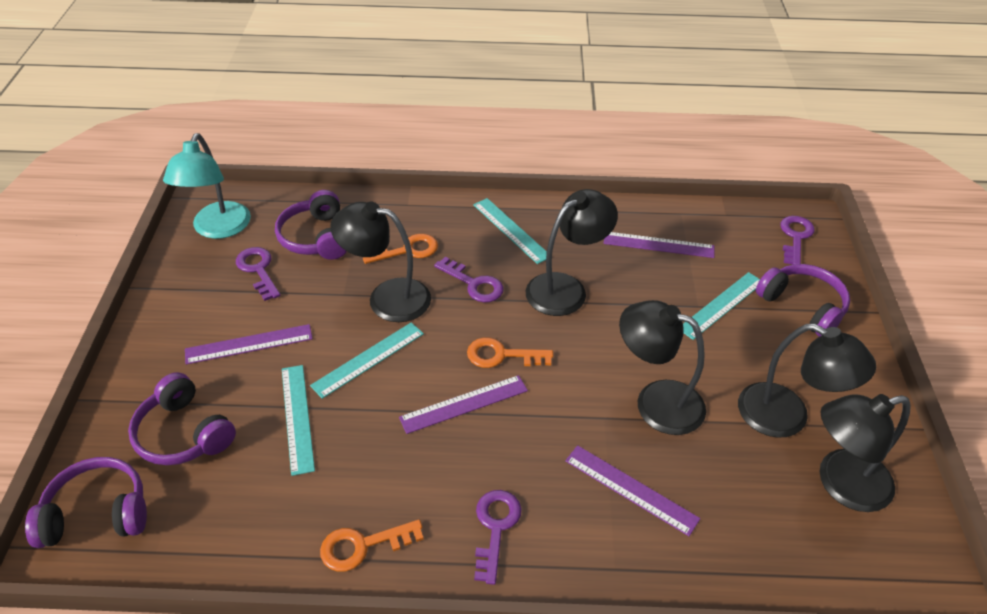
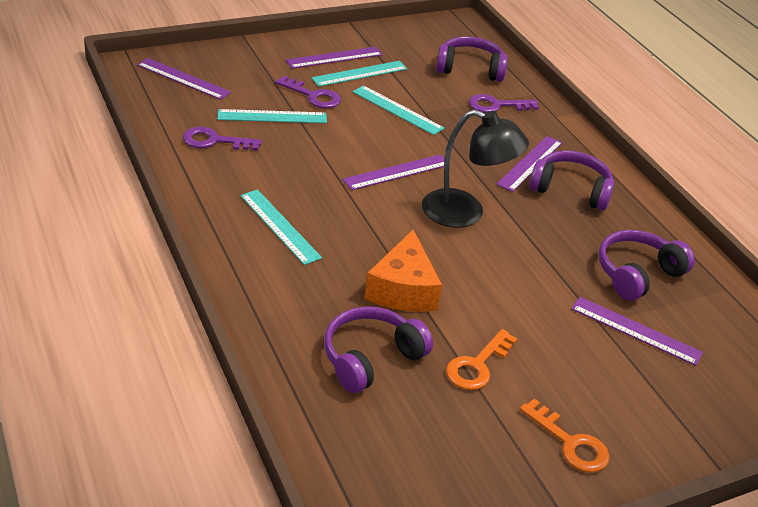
black lamp: 5 -> 1
orange cheese: 0 -> 1
orange key: 3 -> 2
purple key: 4 -> 3
purple ruler: 4 -> 5
turquoise lamp: 1 -> 0

